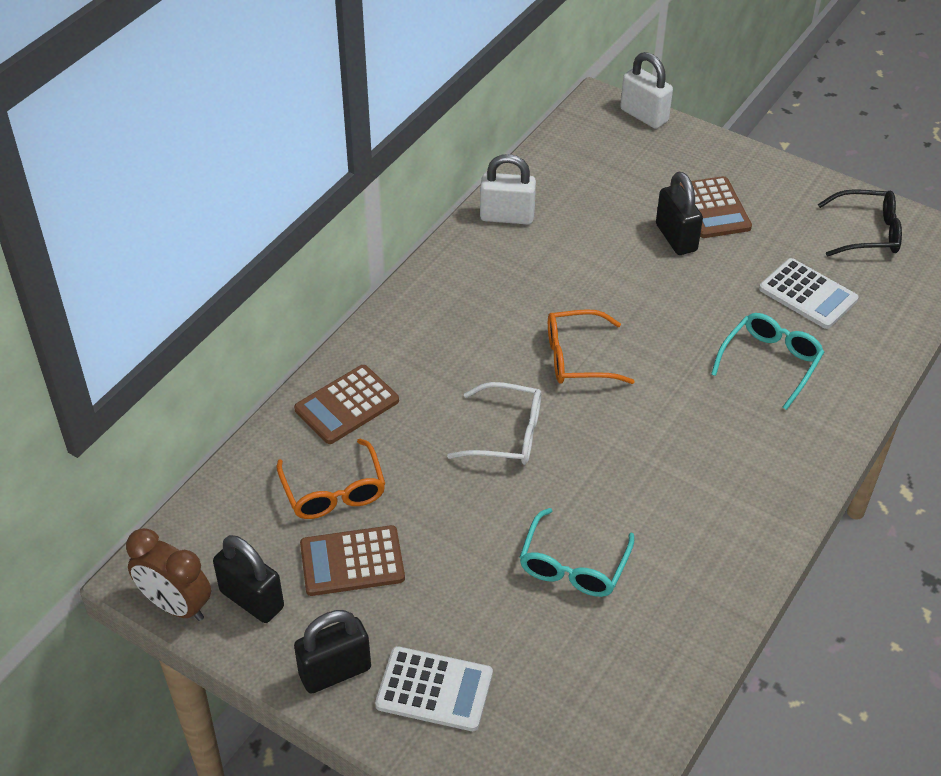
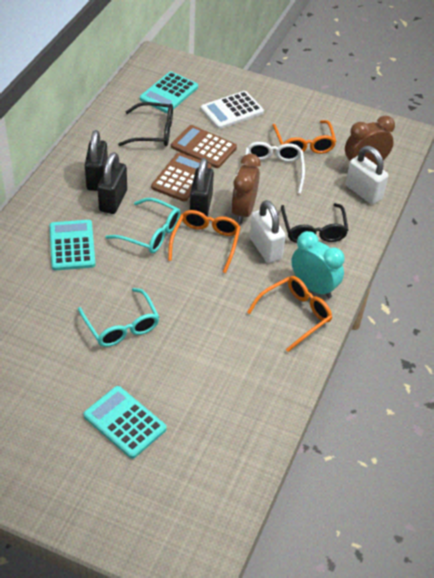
black glasses: 1 -> 2
brown calculator: 3 -> 2
brown clock: 1 -> 2
orange glasses: 2 -> 3
turquoise calculator: 0 -> 3
turquoise clock: 0 -> 1
white calculator: 2 -> 1

